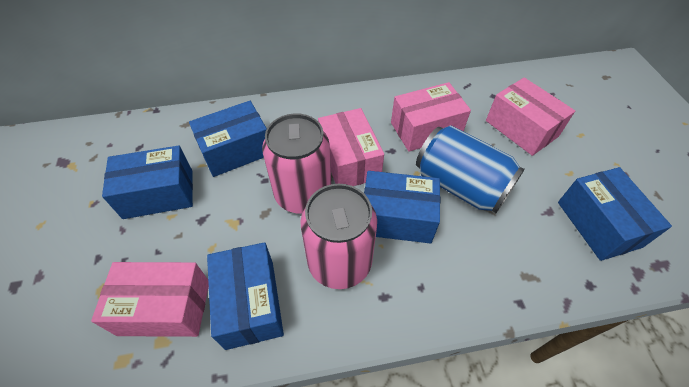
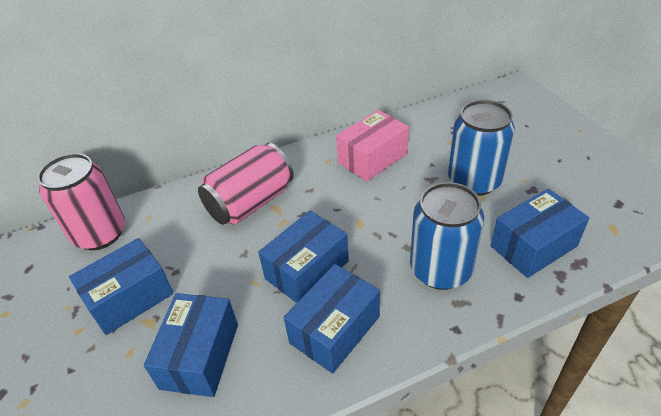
blue can: 1 -> 2
pink box: 4 -> 1

